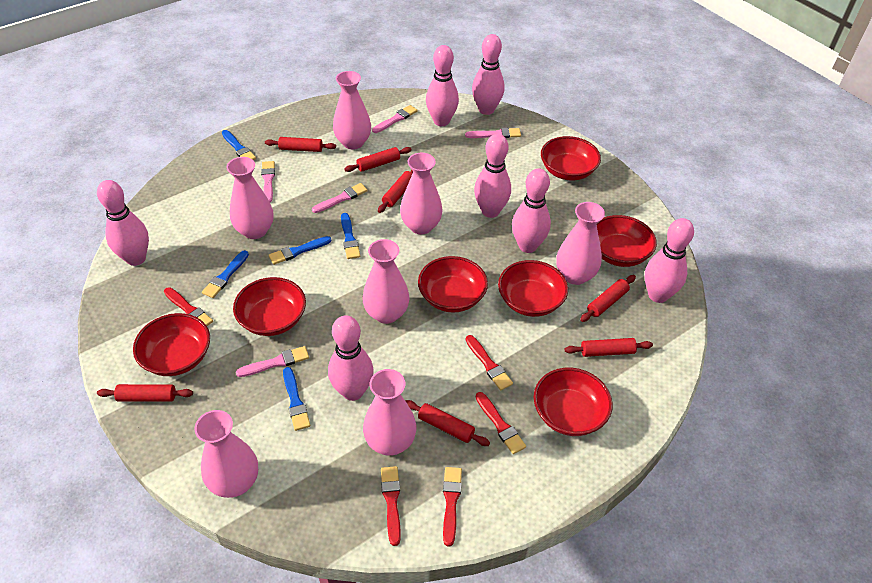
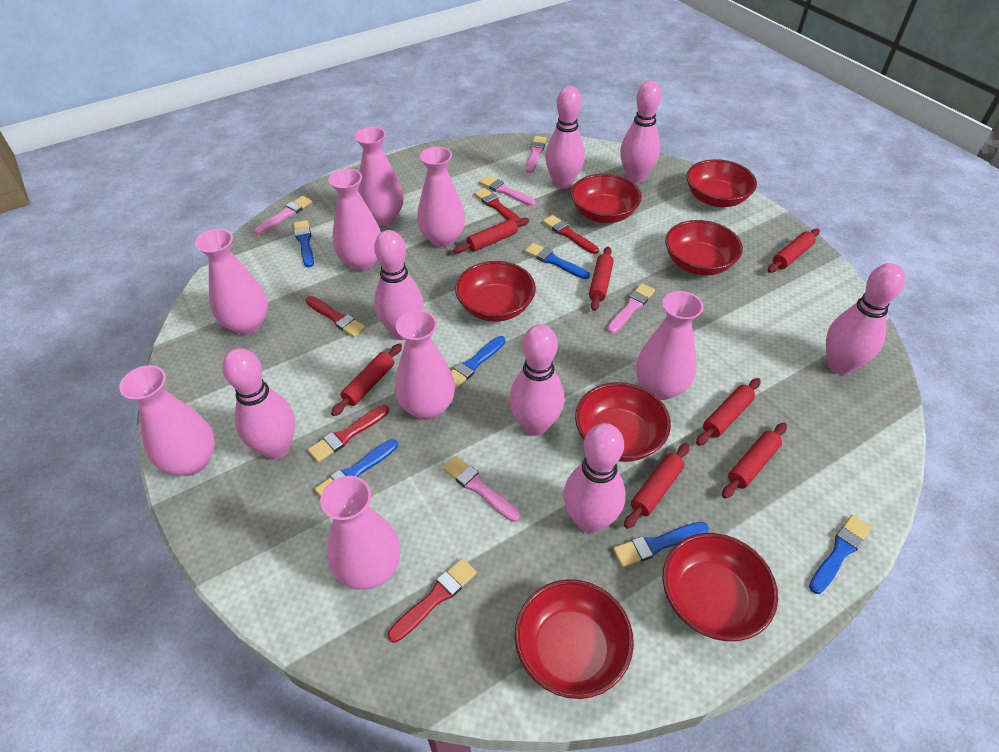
blue brush: 5 -> 6
pink vase: 7 -> 8

